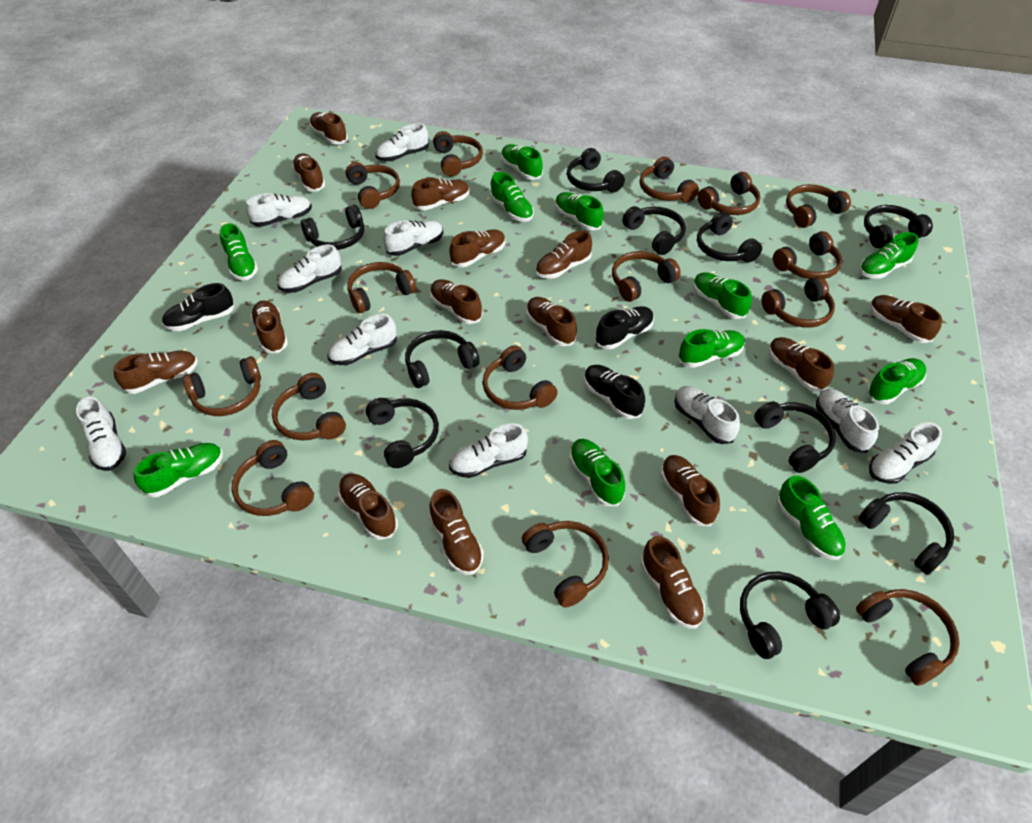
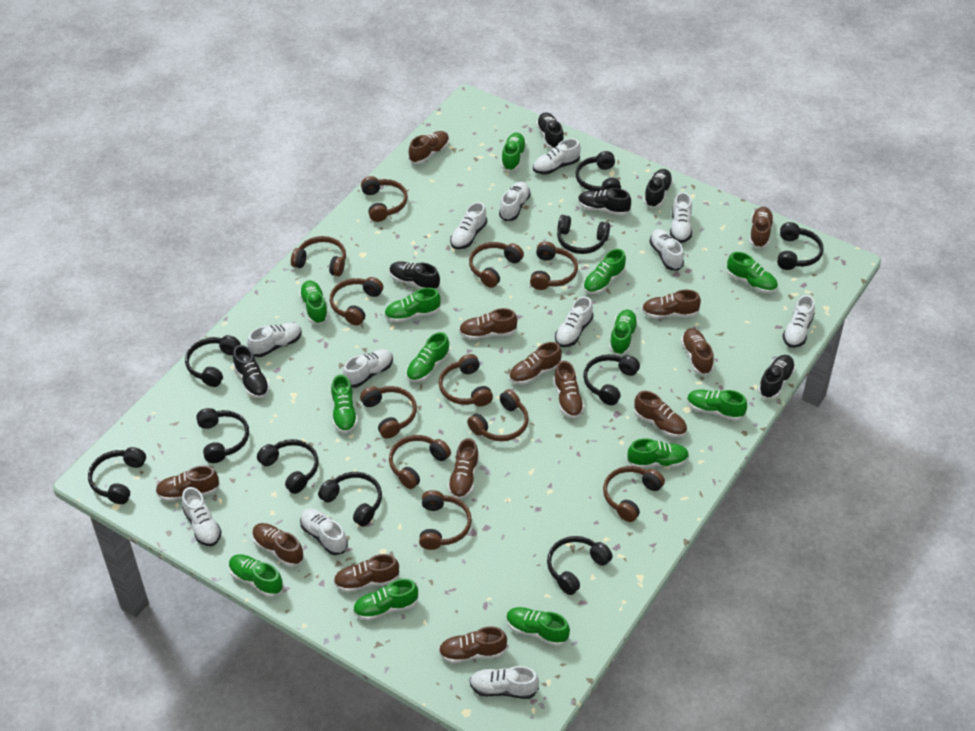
black shoe: 3 -> 6
brown headphones: 15 -> 11
brown shoe: 15 -> 13
green shoe: 11 -> 13
white shoe: 10 -> 12

